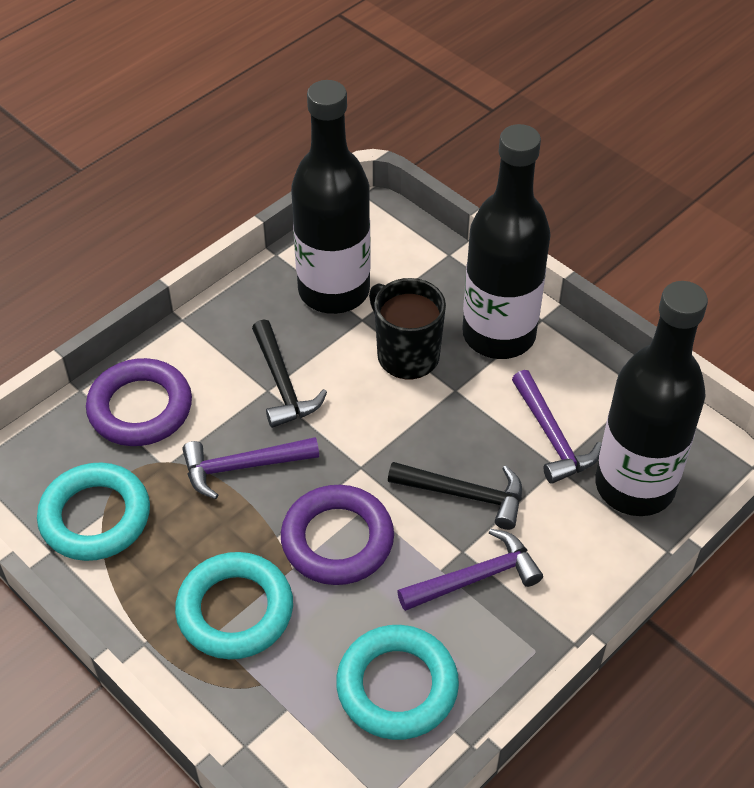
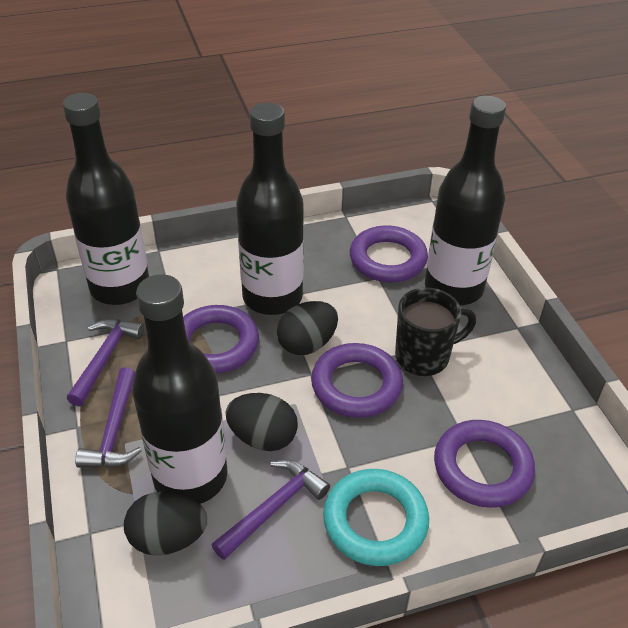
black bottle: 3 -> 4
black egg: 0 -> 3
black hammer: 2 -> 0
purple ring: 2 -> 4
turquoise ring: 3 -> 1

